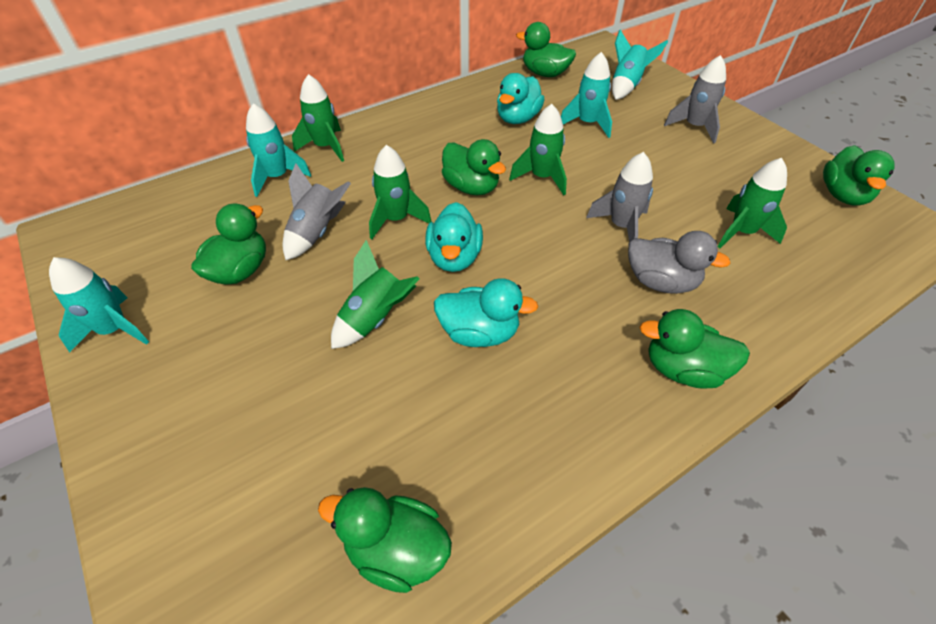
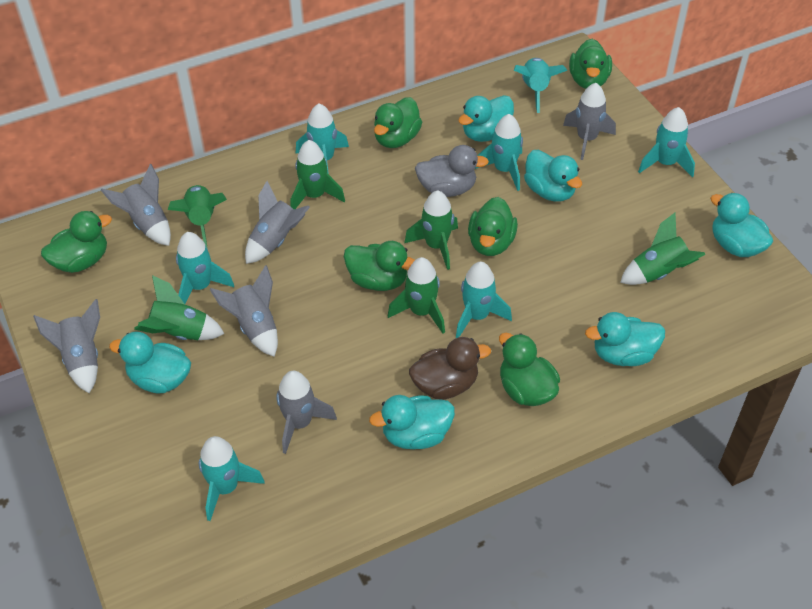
brown duck: 0 -> 1
green rocket: 5 -> 6
grey rocket: 3 -> 6
turquoise duck: 3 -> 6
turquoise rocket: 4 -> 7

